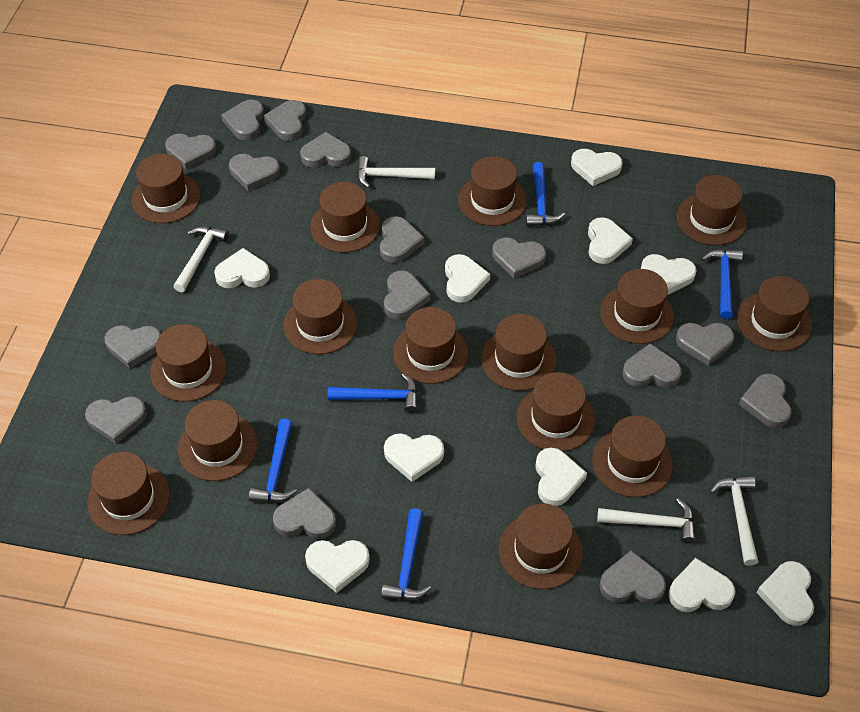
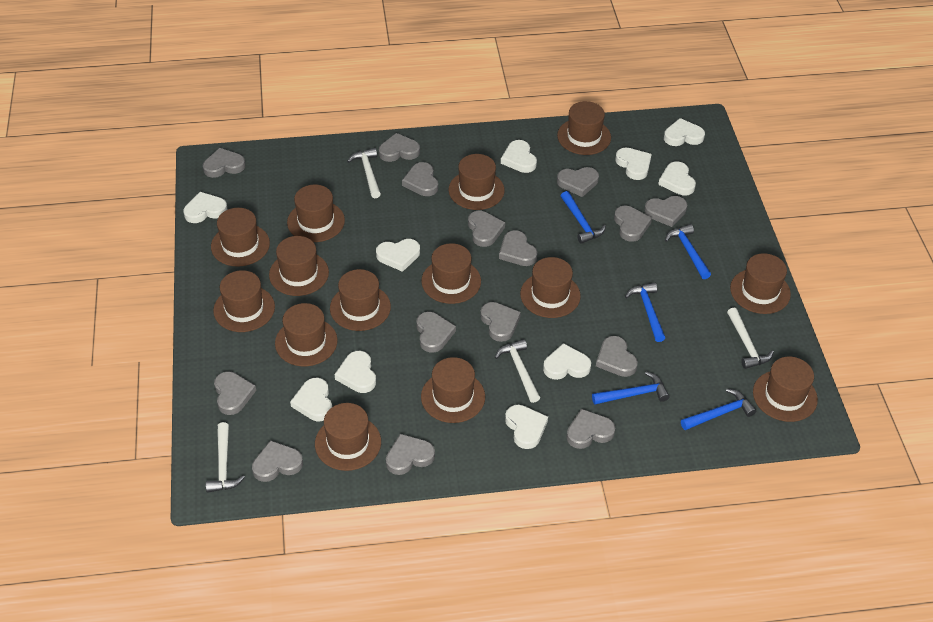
brown hat: 15 -> 14

